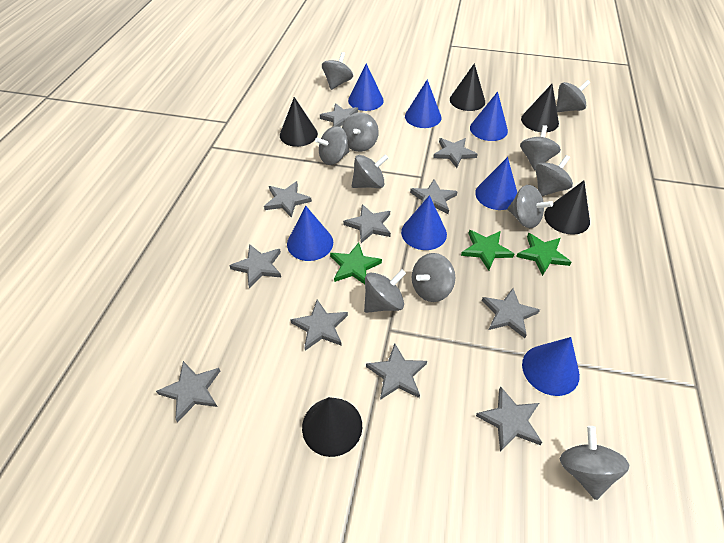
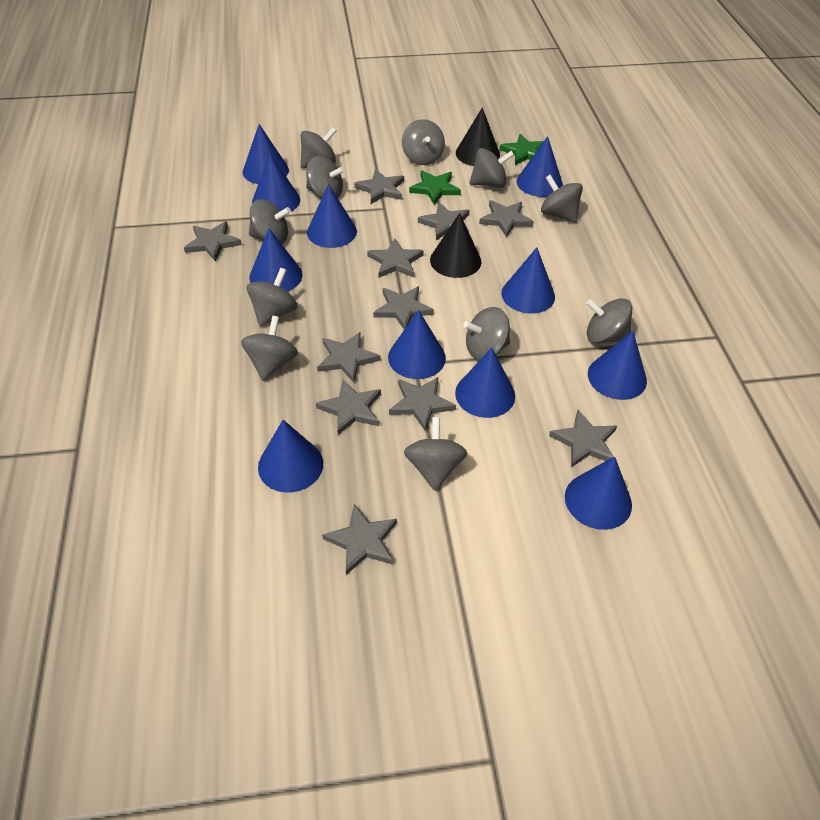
black cone: 5 -> 2
blue cone: 7 -> 11
green star: 3 -> 2

